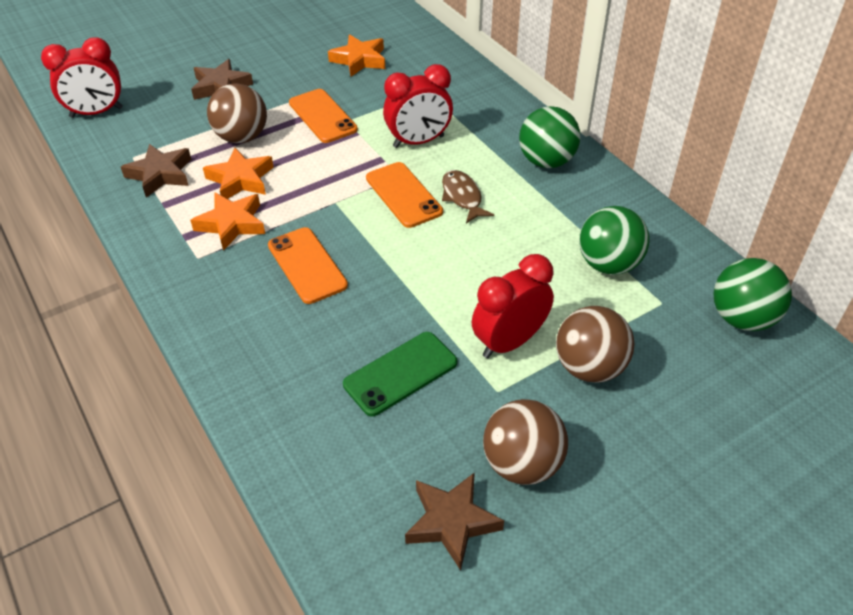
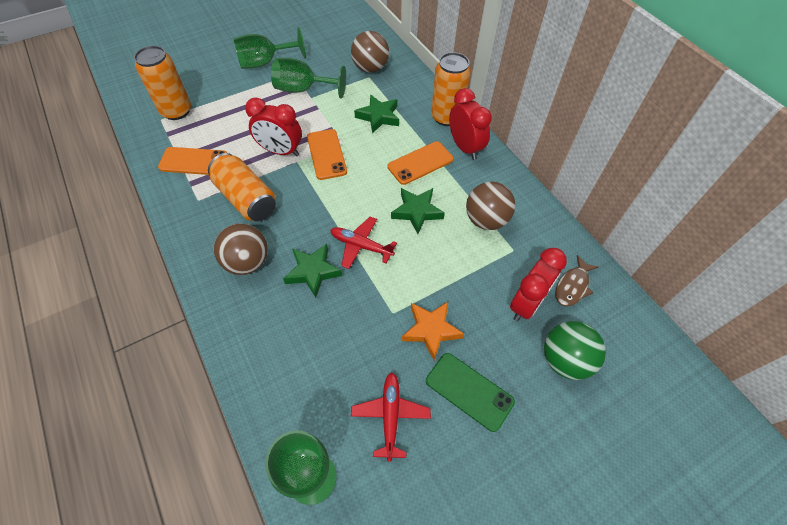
brown star: 3 -> 0
green ball: 3 -> 1
green goblet: 0 -> 3
green star: 0 -> 3
orange can: 0 -> 3
orange star: 3 -> 1
red plane: 0 -> 2

